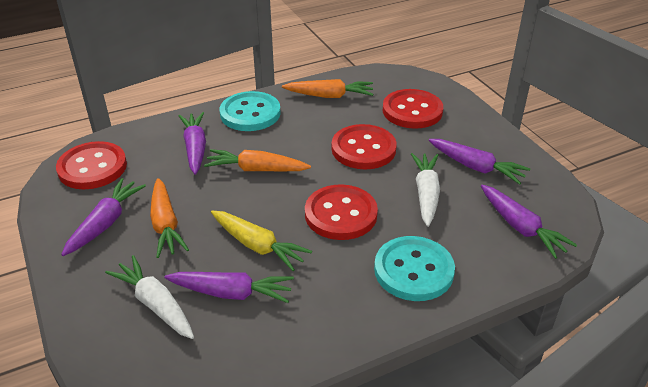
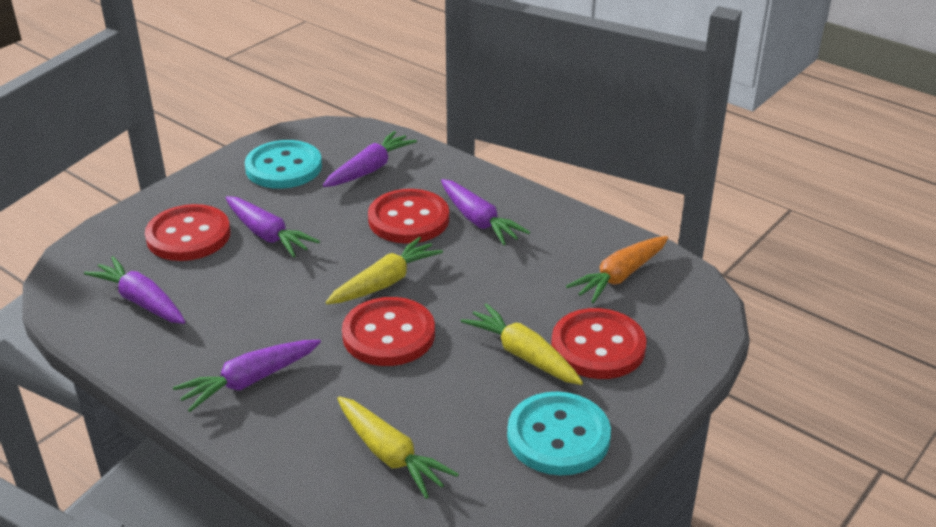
orange carrot: 3 -> 1
white carrot: 2 -> 0
yellow carrot: 1 -> 3

